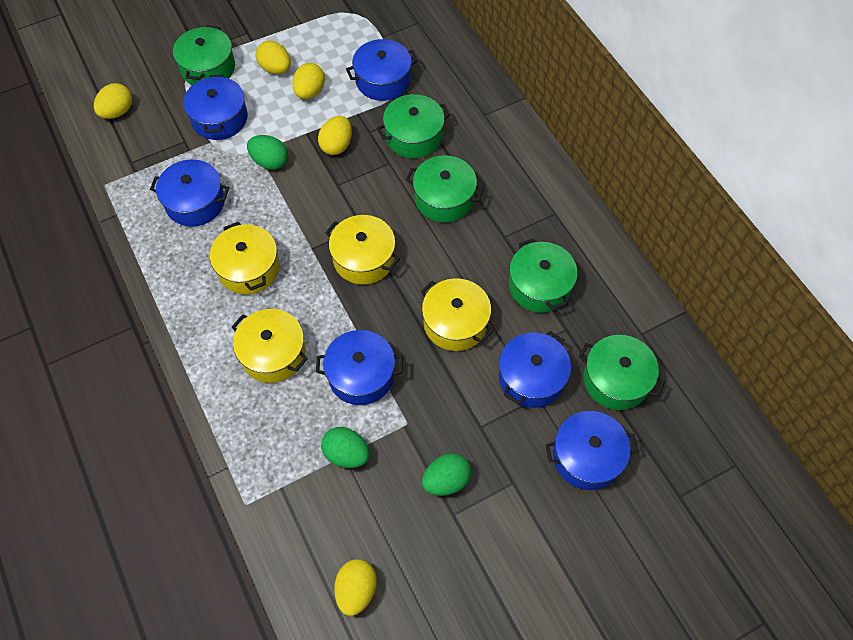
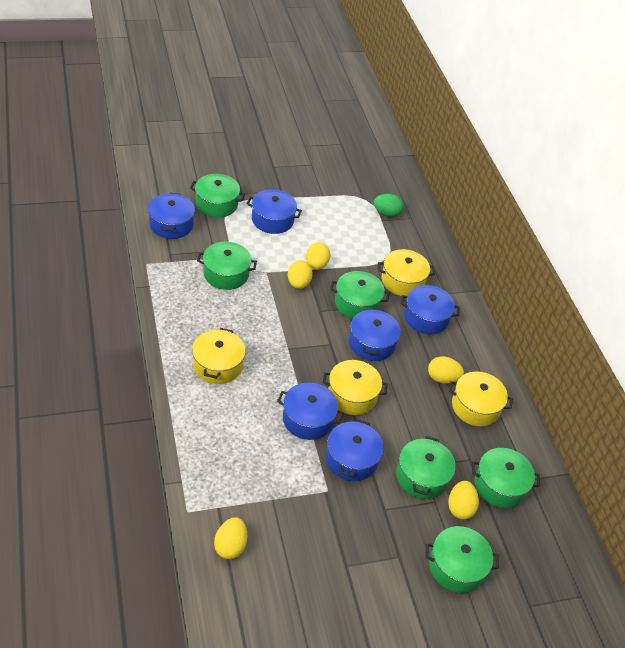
green egg: 3 -> 1
green pot: 5 -> 6

